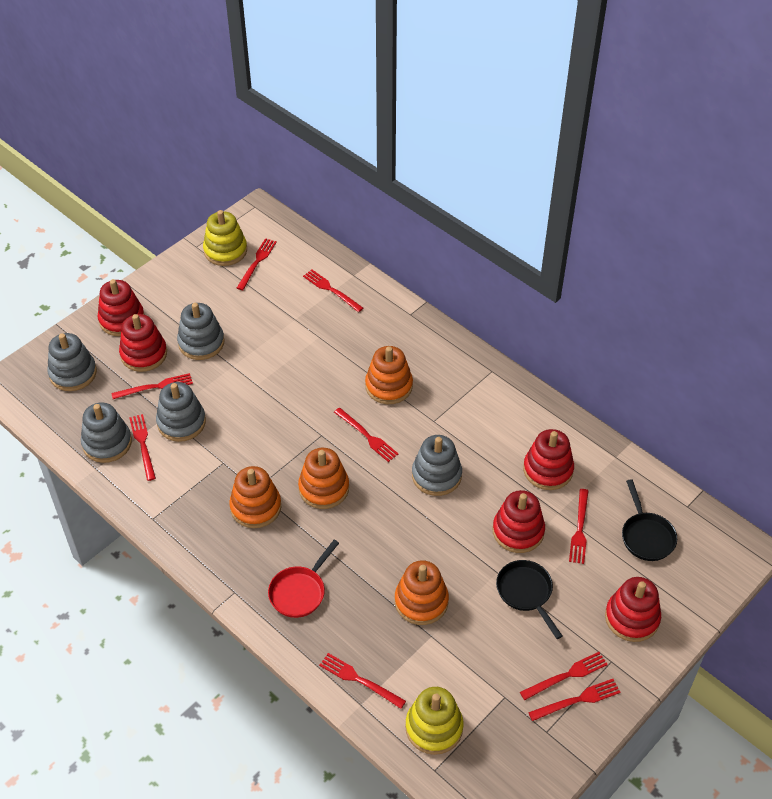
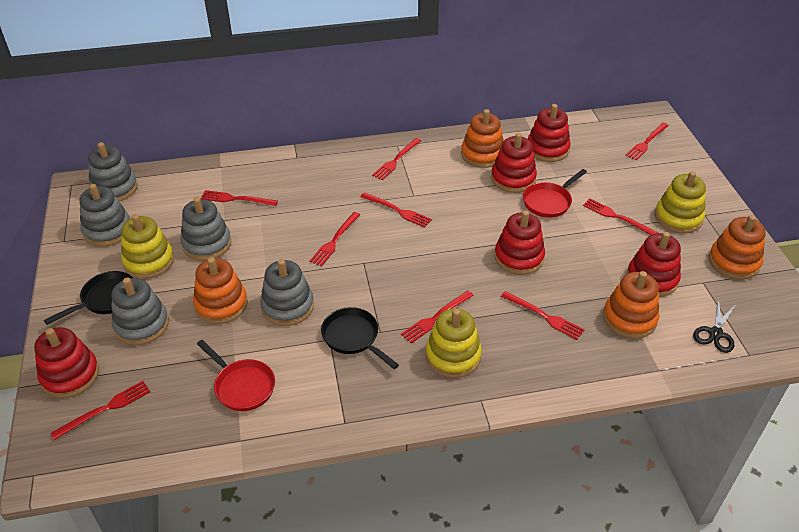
black scissors: 0 -> 1
red pan: 1 -> 2
yellow stacking toy: 2 -> 3

